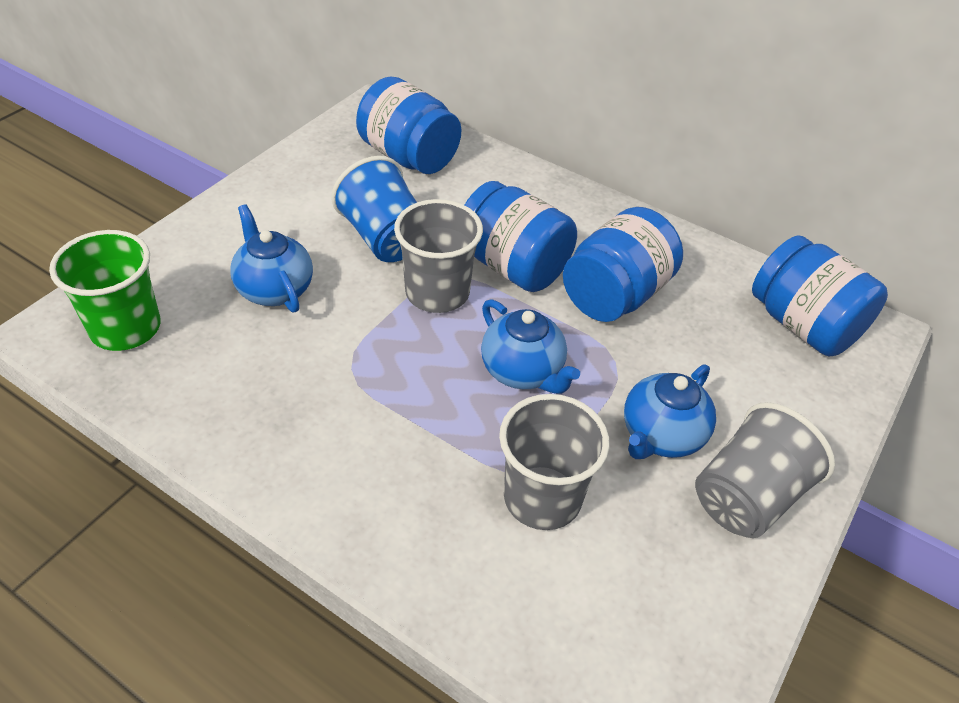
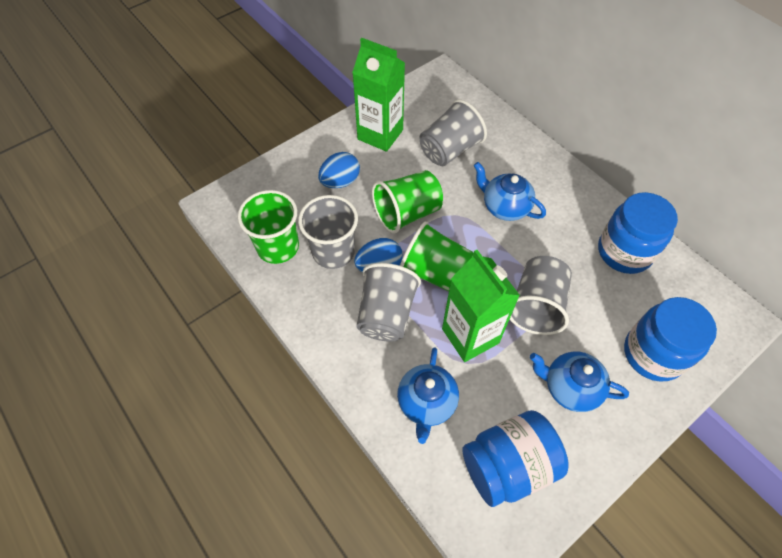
blue cup: 1 -> 0
blue egg: 0 -> 2
blue jar: 4 -> 3
green carton: 0 -> 2
green cup: 1 -> 3
grey cup: 3 -> 4

